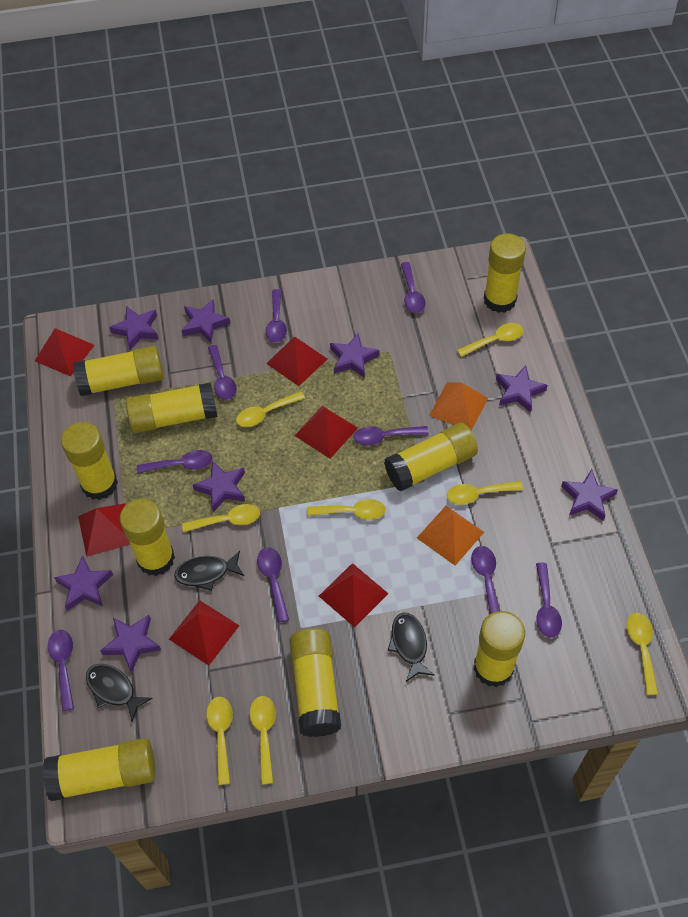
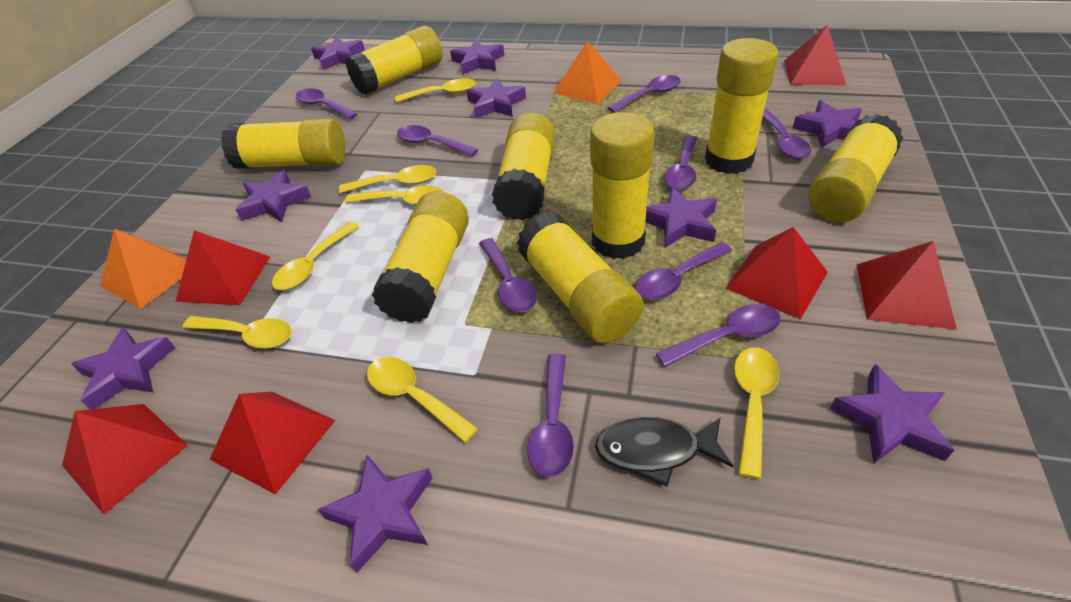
black fish: 3 -> 1
purple star: 8 -> 9
yellow glue stick: 9 -> 8
yellow spoon: 8 -> 7

